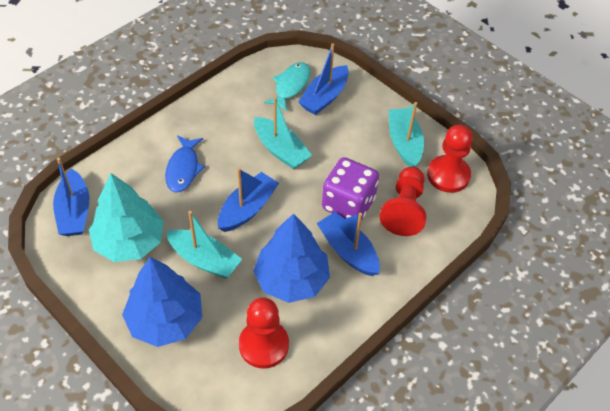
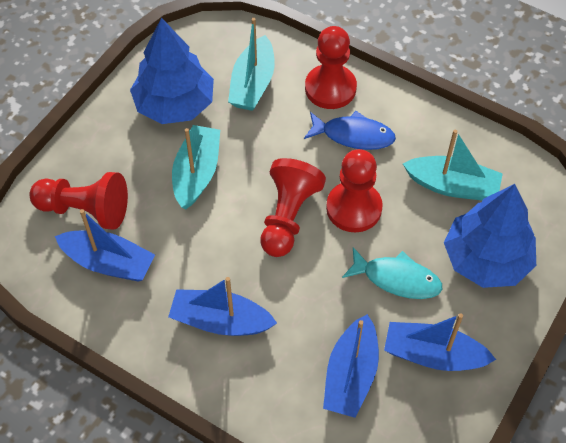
purple dice: 1 -> 0
red pawn: 3 -> 4
turquoise tree: 1 -> 0

